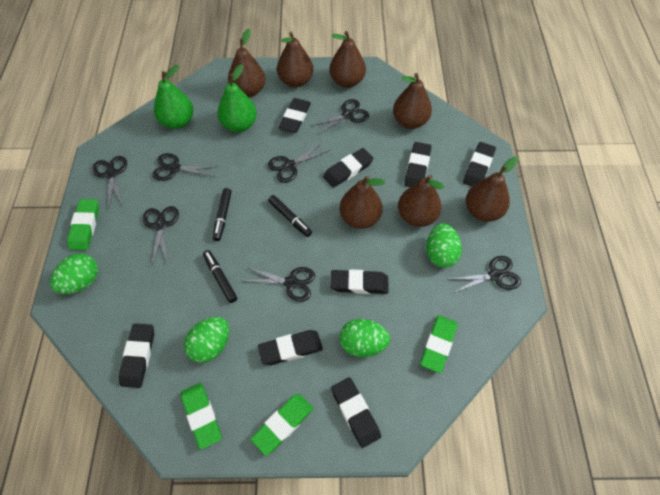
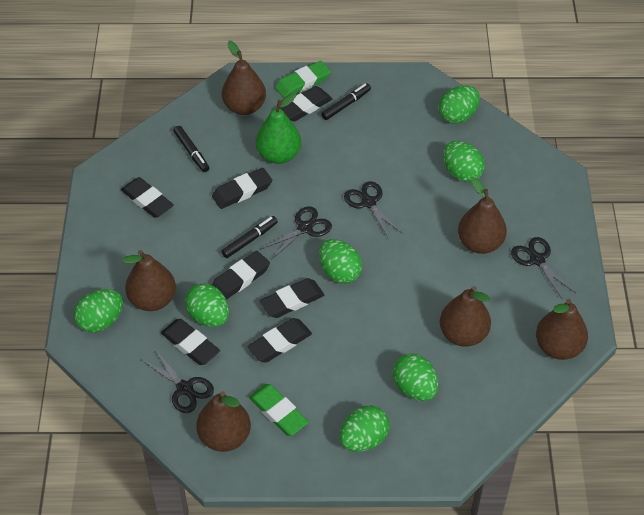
black eraser: 8 -> 7
black scissors: 7 -> 4
brown pear: 7 -> 6
green egg: 4 -> 7
green eraser: 4 -> 2
green pear: 2 -> 1

